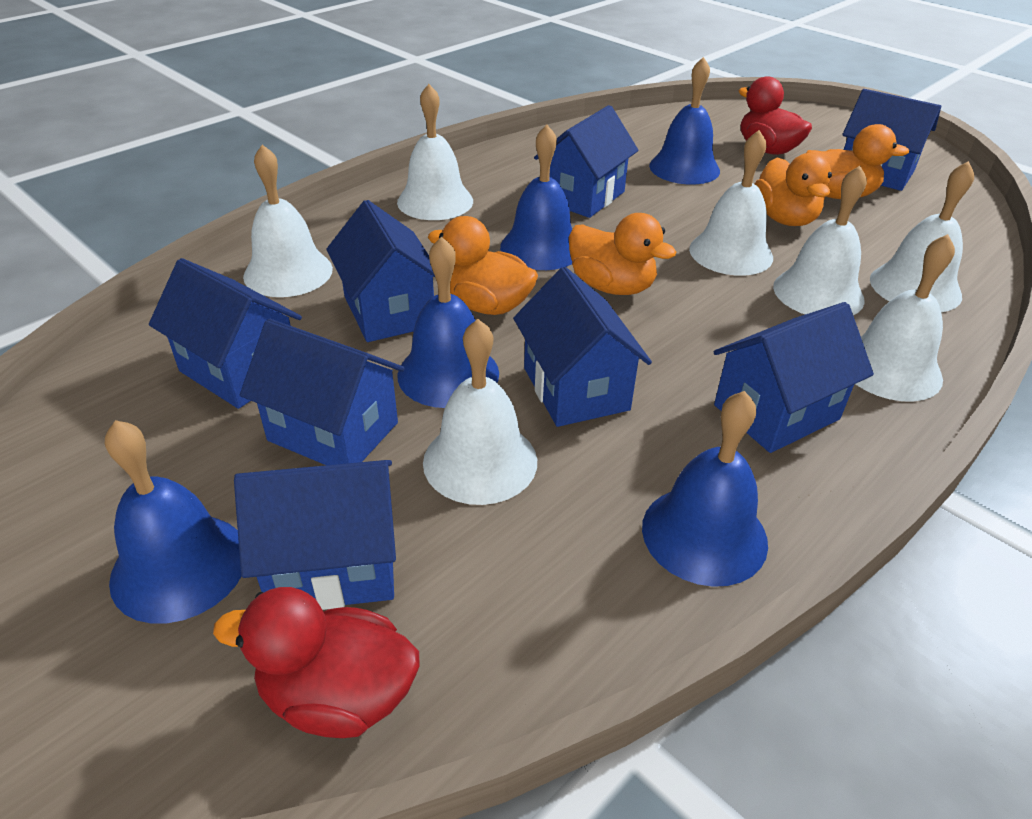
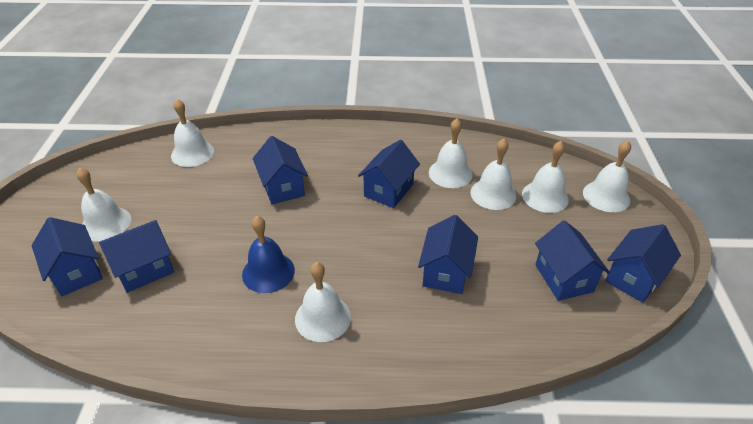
blue bell: 5 -> 1
blue house: 8 -> 7
orange duck: 4 -> 0
red duck: 2 -> 0

